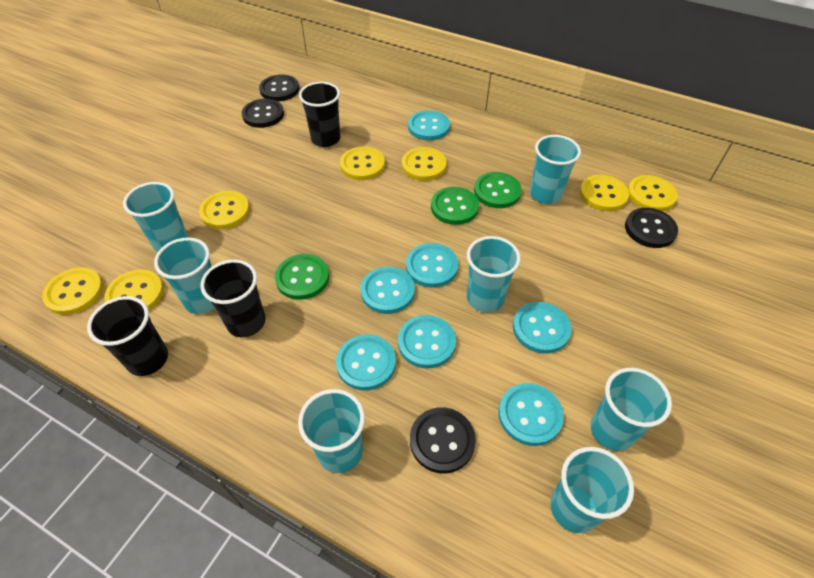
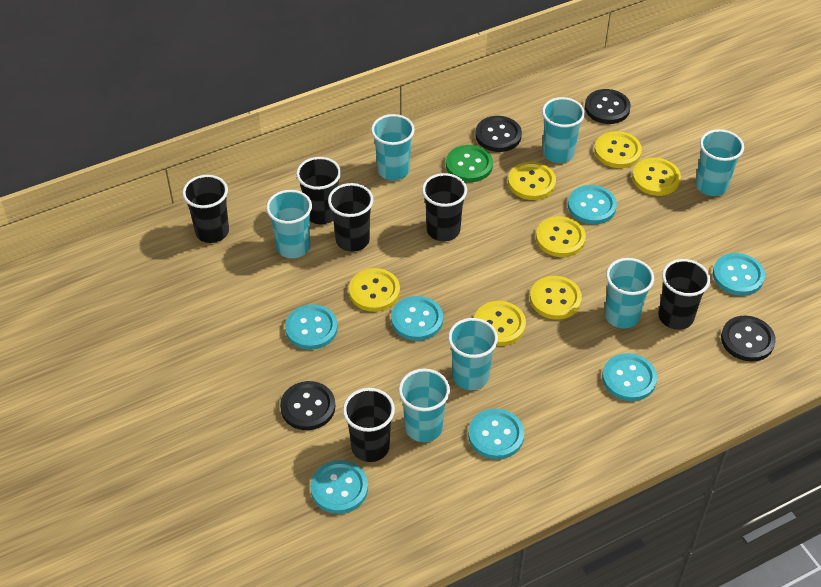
black cup: 3 -> 6
green button: 3 -> 1

